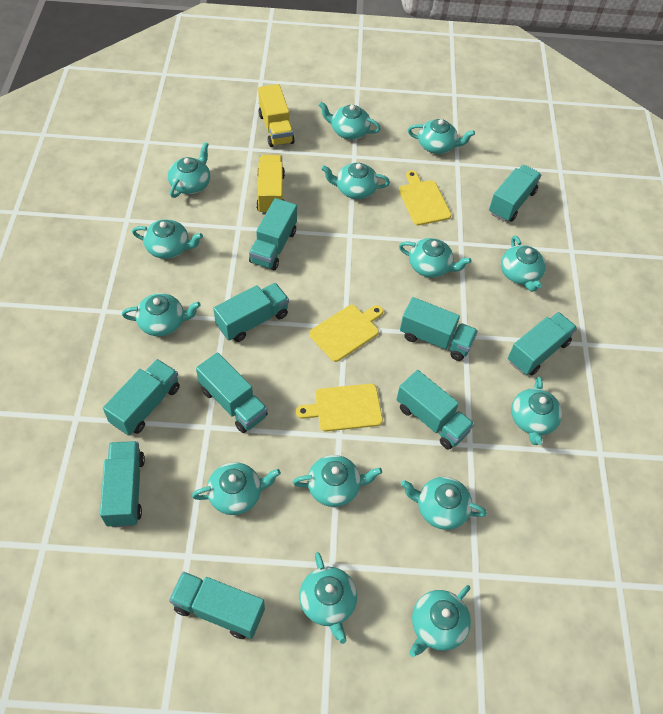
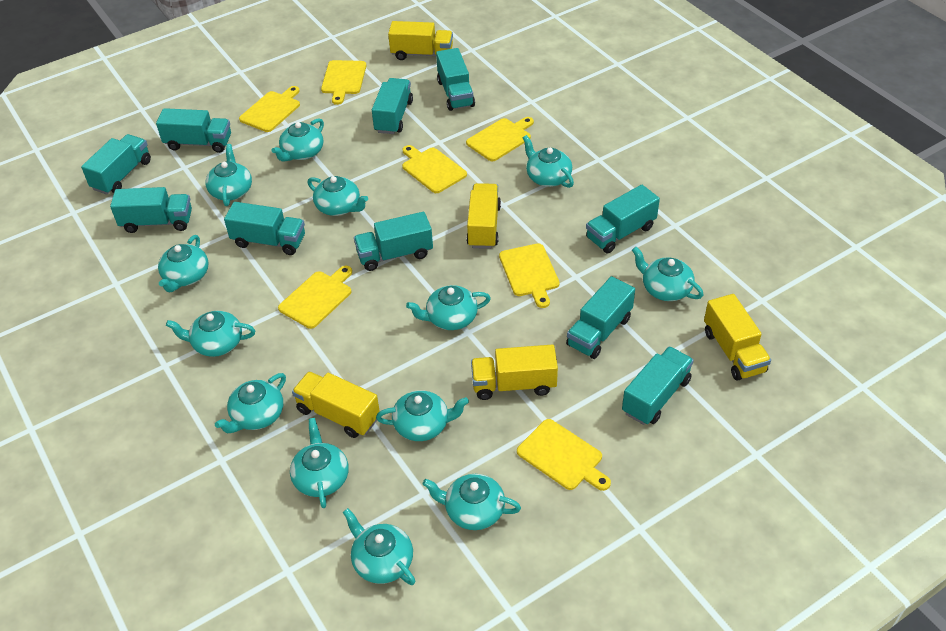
turquoise teapot: 14 -> 13
yellow cutting board: 3 -> 7
yellow truck: 2 -> 5

